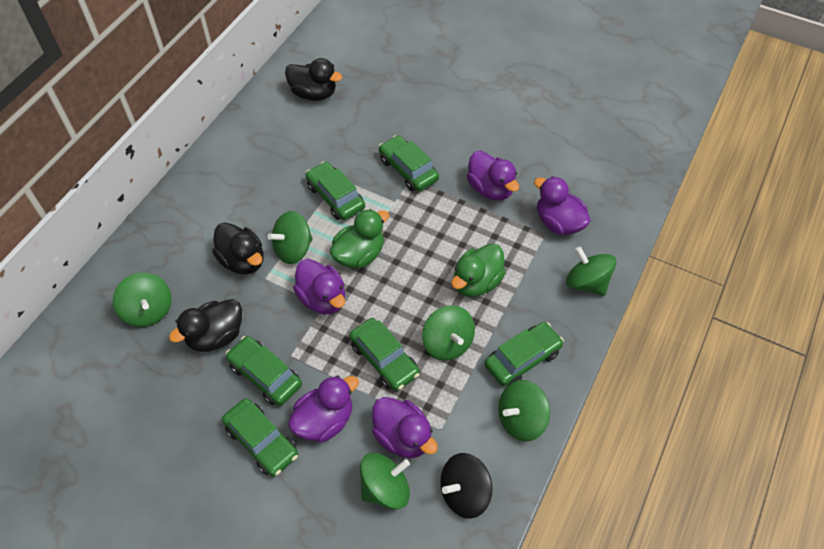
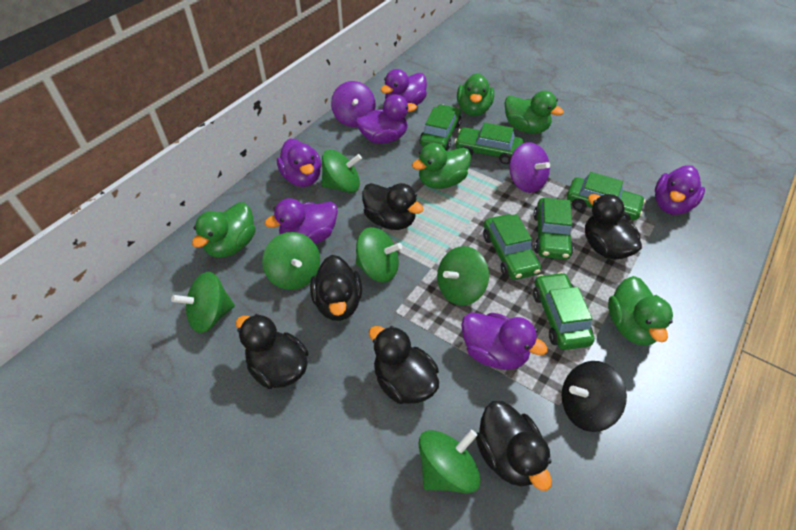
black duck: 3 -> 6
green duck: 2 -> 5
purple duck: 5 -> 6
purple spinning top: 0 -> 2

